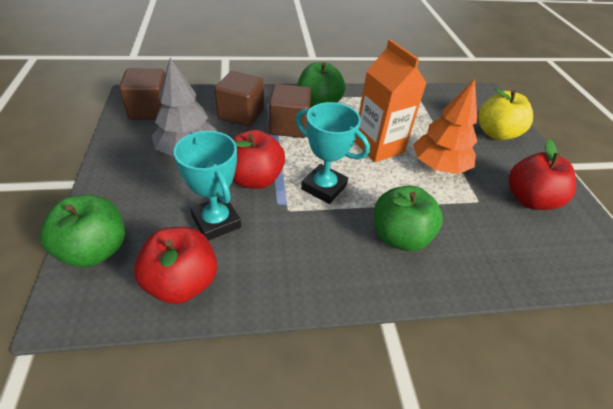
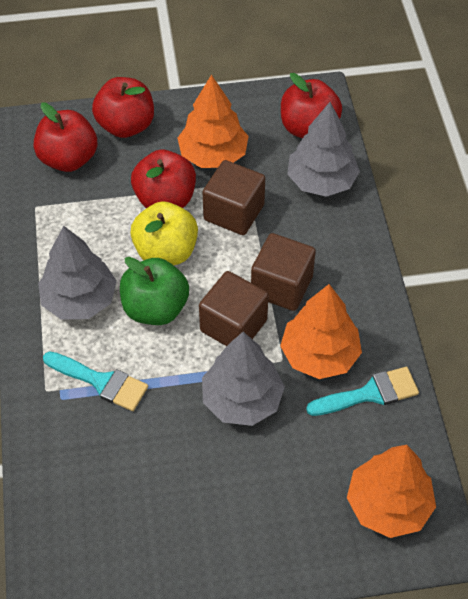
green apple: 3 -> 1
grey tree: 1 -> 3
orange carton: 1 -> 0
orange tree: 1 -> 3
red apple: 3 -> 4
turquoise brush: 0 -> 2
turquoise trophy: 2 -> 0

